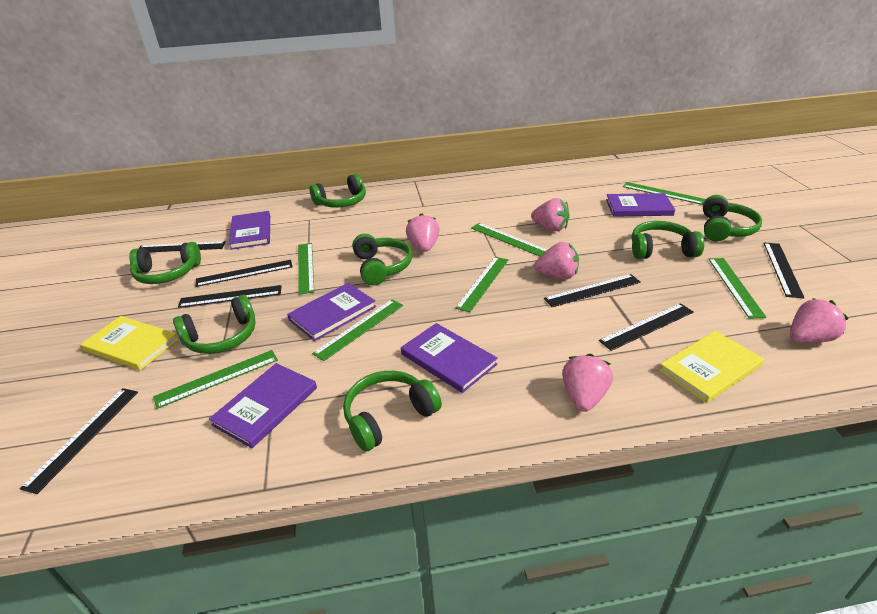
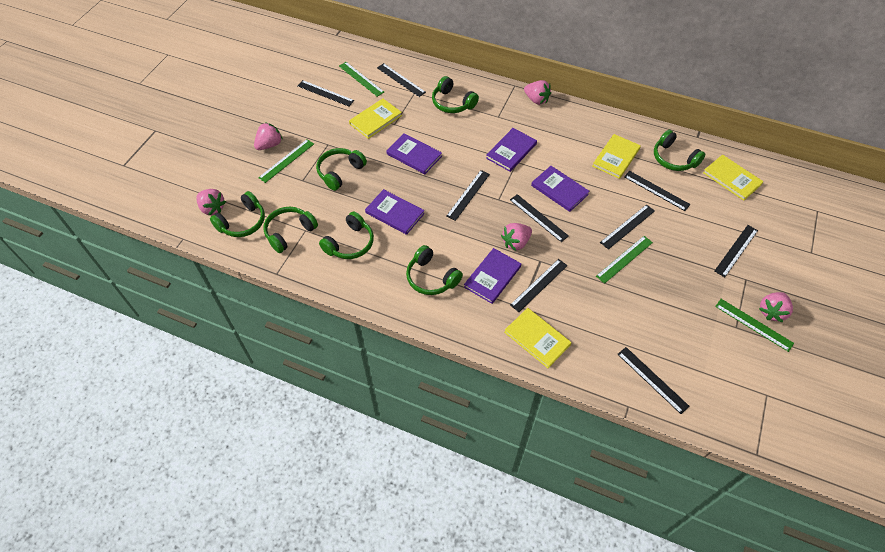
black ruler: 7 -> 9
green ruler: 7 -> 4
yellow book: 2 -> 4

